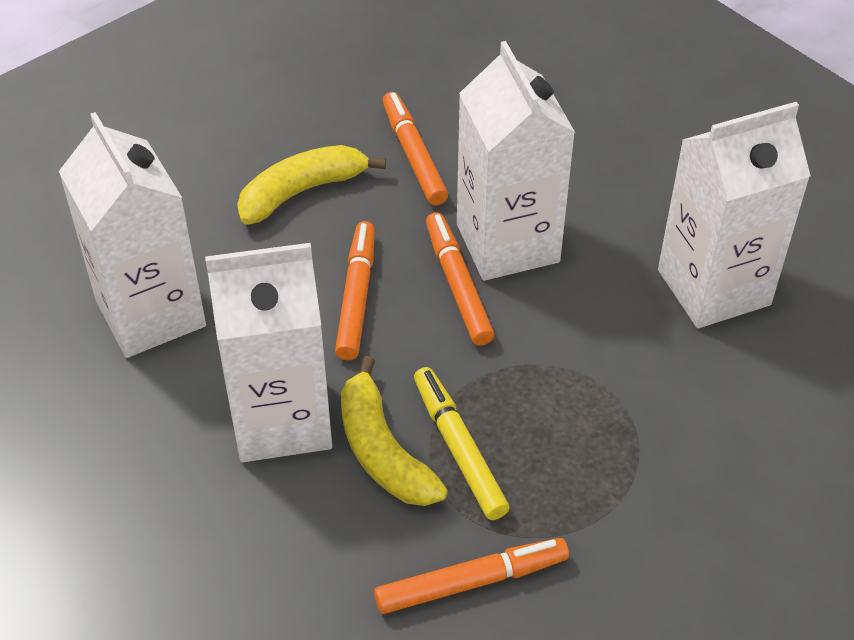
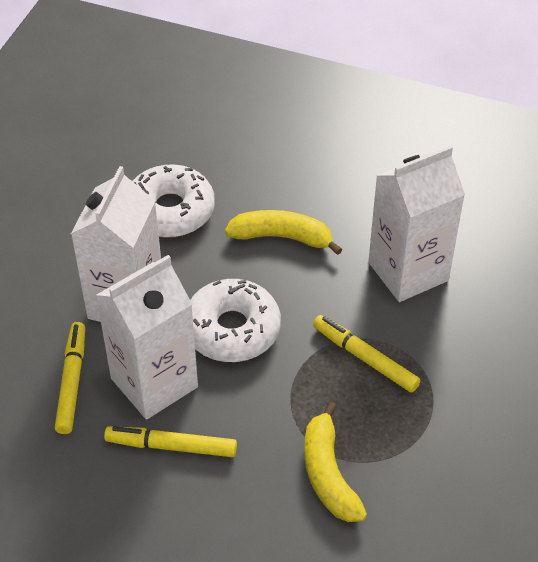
orange marker: 4 -> 0
white carton: 4 -> 3
white donut: 0 -> 2
yellow marker: 1 -> 3

